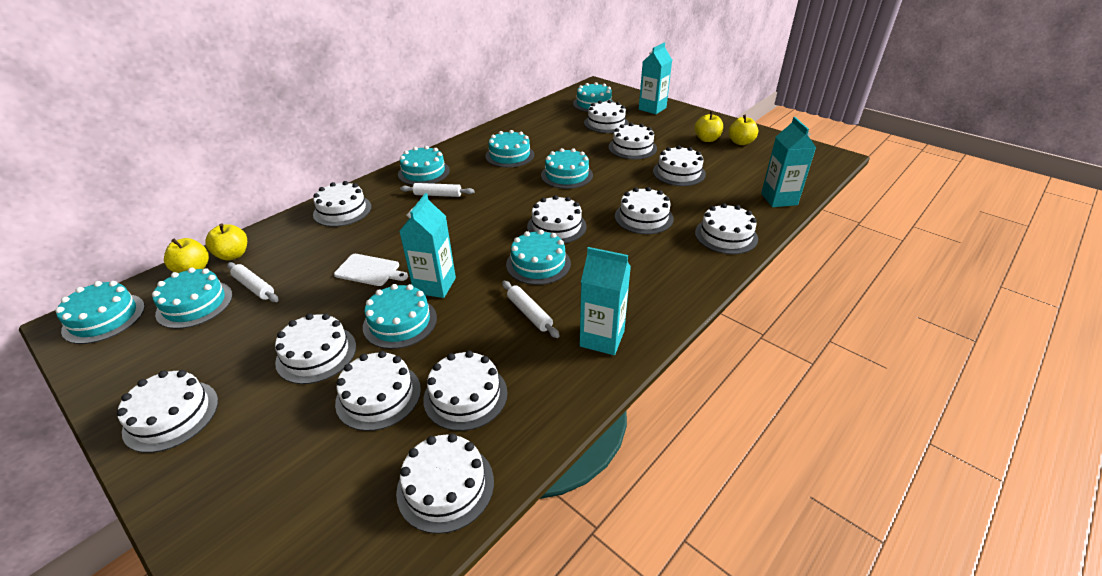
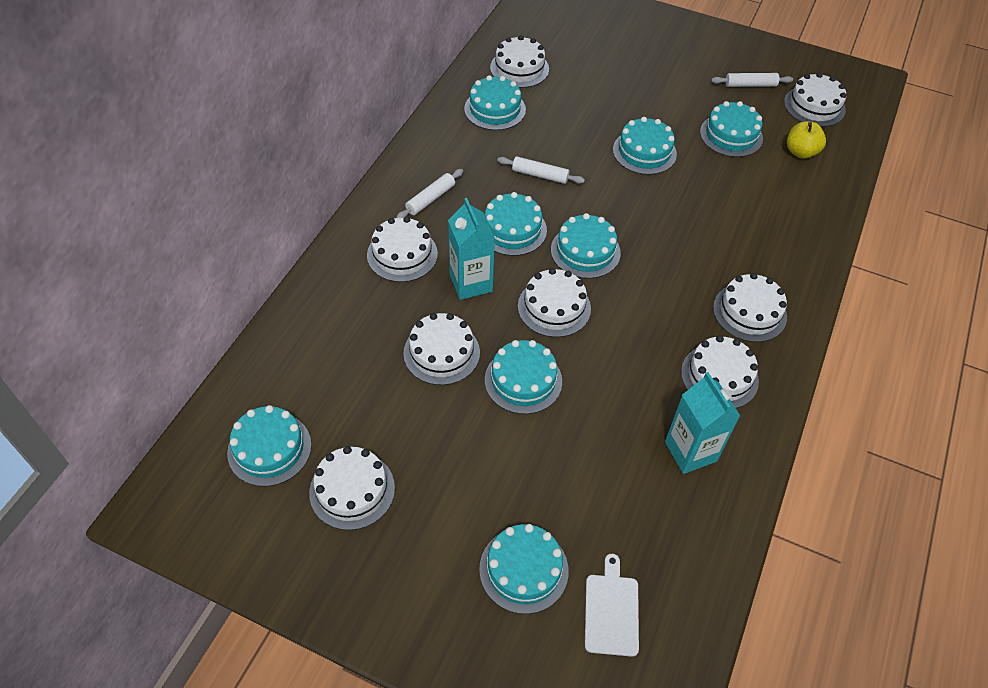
turquoise carton: 4 -> 2
white cake: 12 -> 8
yellow apple: 4 -> 1

